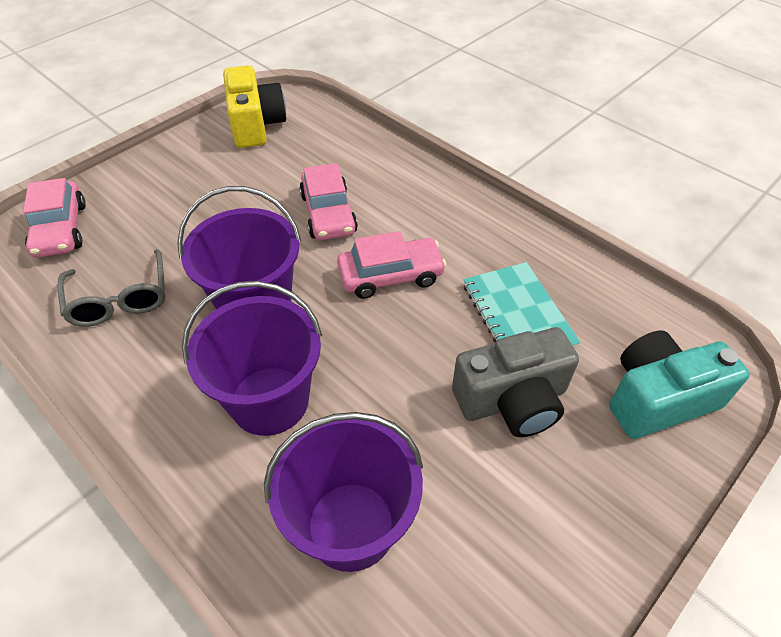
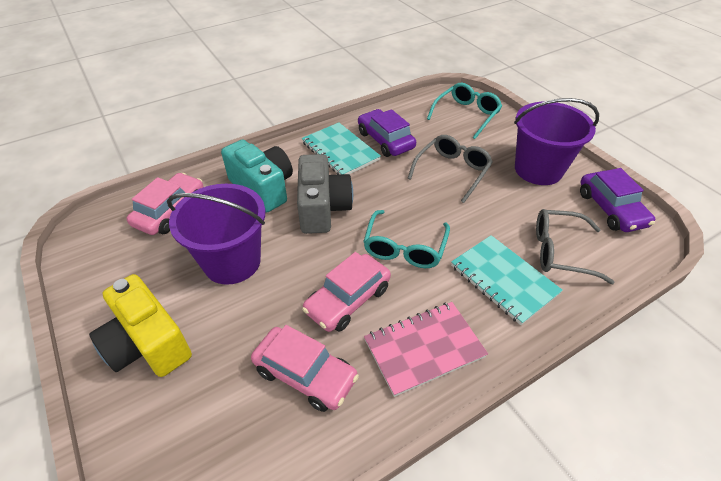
grey glasses: 1 -> 2
pink notebook: 0 -> 1
purple bucket: 3 -> 2
purple car: 0 -> 2
turquoise glasses: 0 -> 2
turquoise notebook: 1 -> 2

